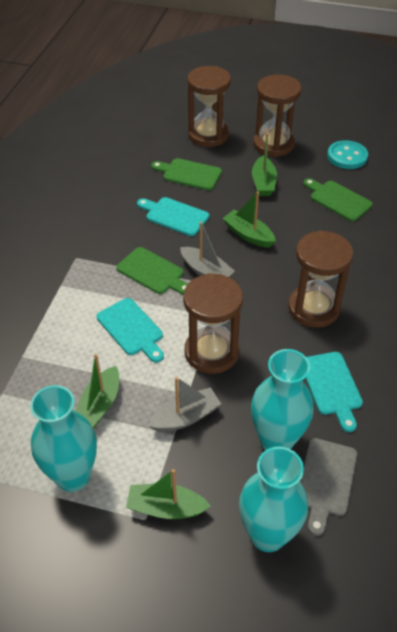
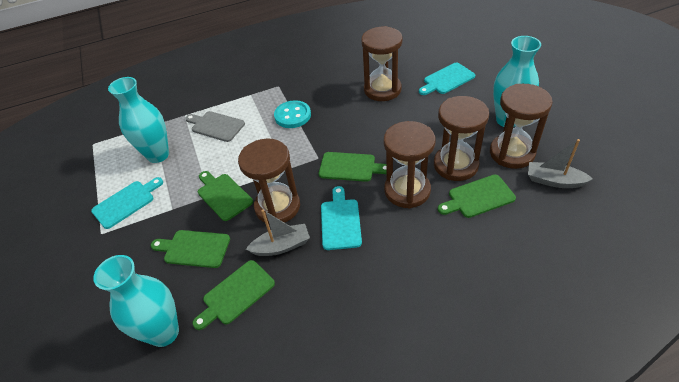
brown hourglass: 4 -> 5
green boat: 4 -> 0
green cutting board: 3 -> 5

